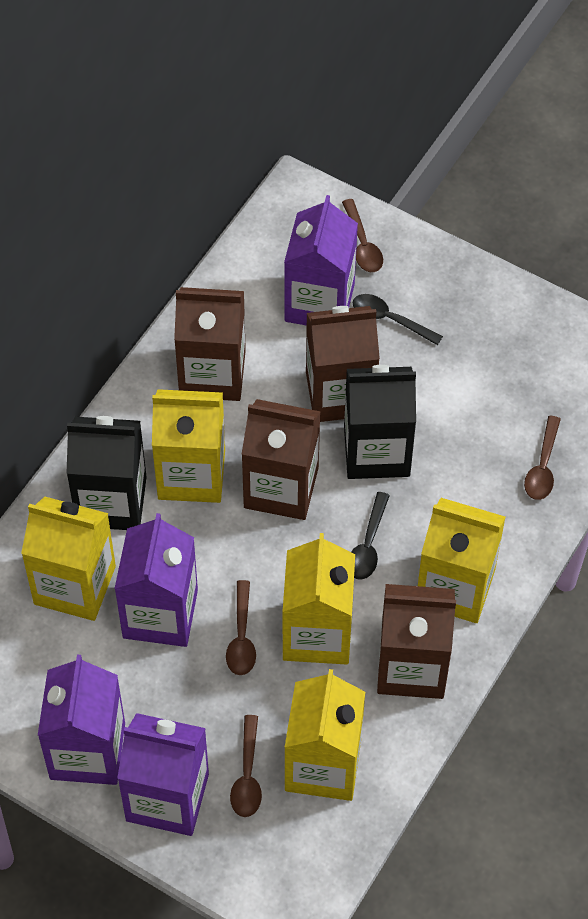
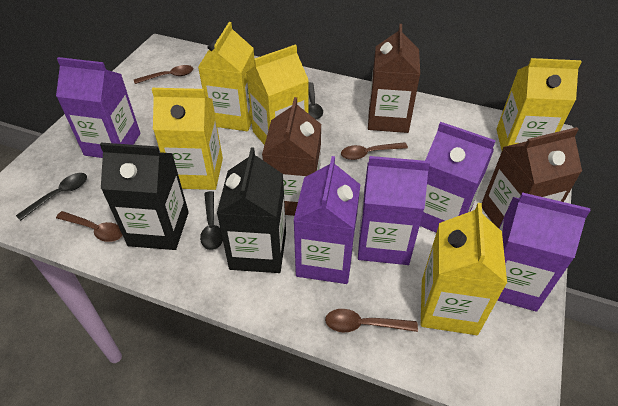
black spoon: 2 -> 3
brown carton: 4 -> 3
purple carton: 4 -> 5

